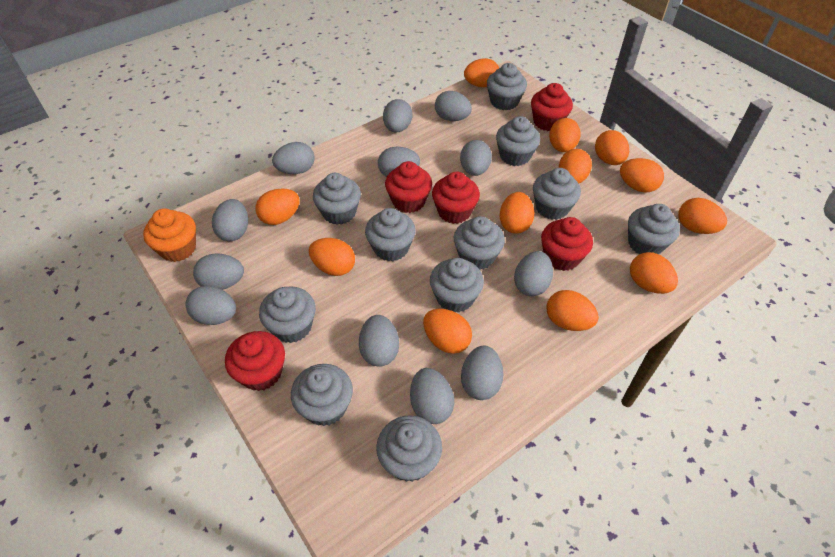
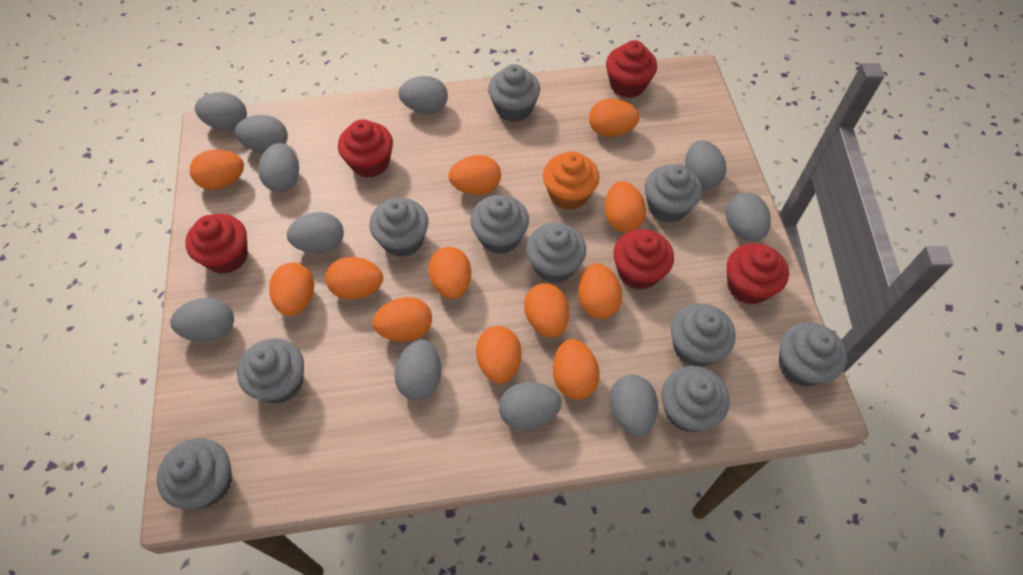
grey cupcake: 11 -> 10
grey egg: 12 -> 11

